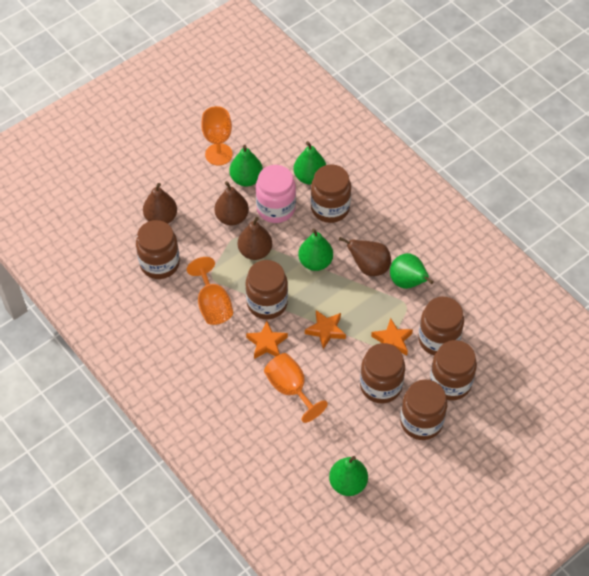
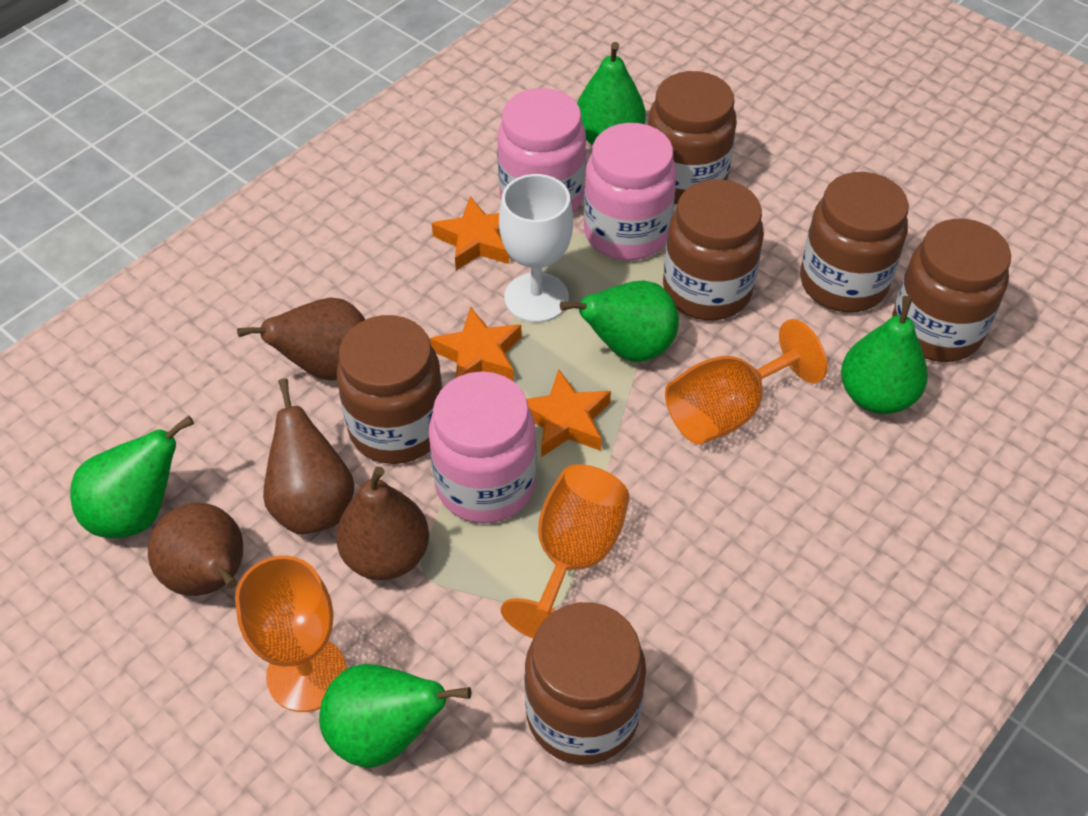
brown jar: 7 -> 6
pink jar: 1 -> 3
white goblet: 0 -> 1

